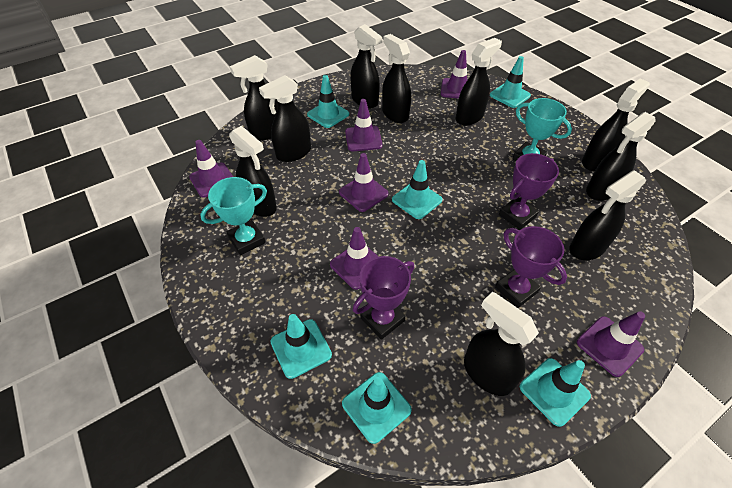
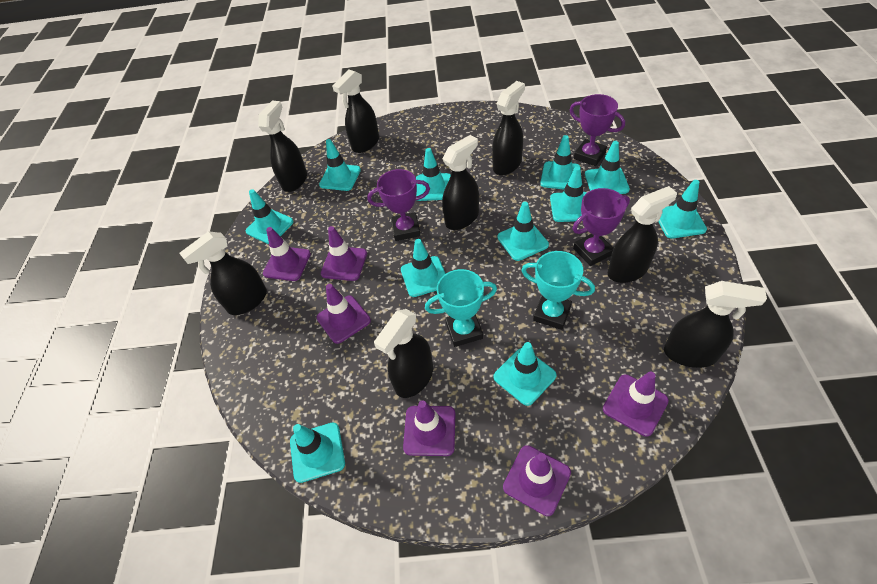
black spray bottle: 10 -> 8
turquoise traffic cone: 6 -> 11

